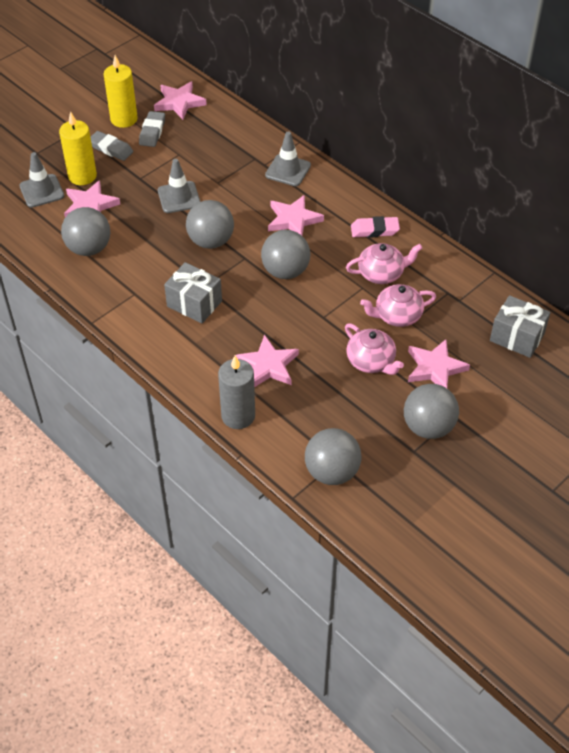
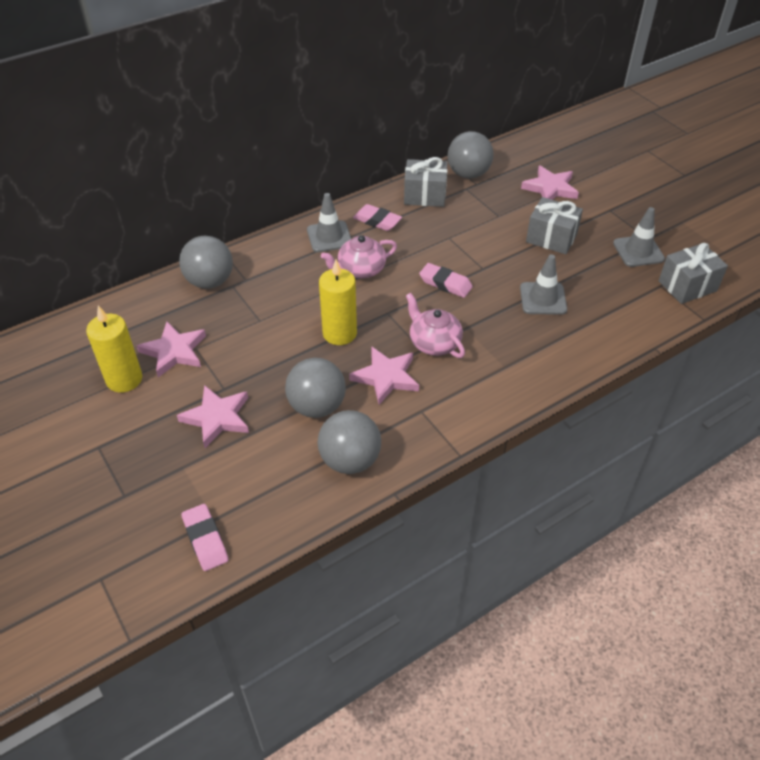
grey ball: 5 -> 4
grey candle: 1 -> 0
grey eraser: 2 -> 0
grey gift: 2 -> 3
pink eraser: 1 -> 3
pink star: 5 -> 4
pink teapot: 3 -> 2

